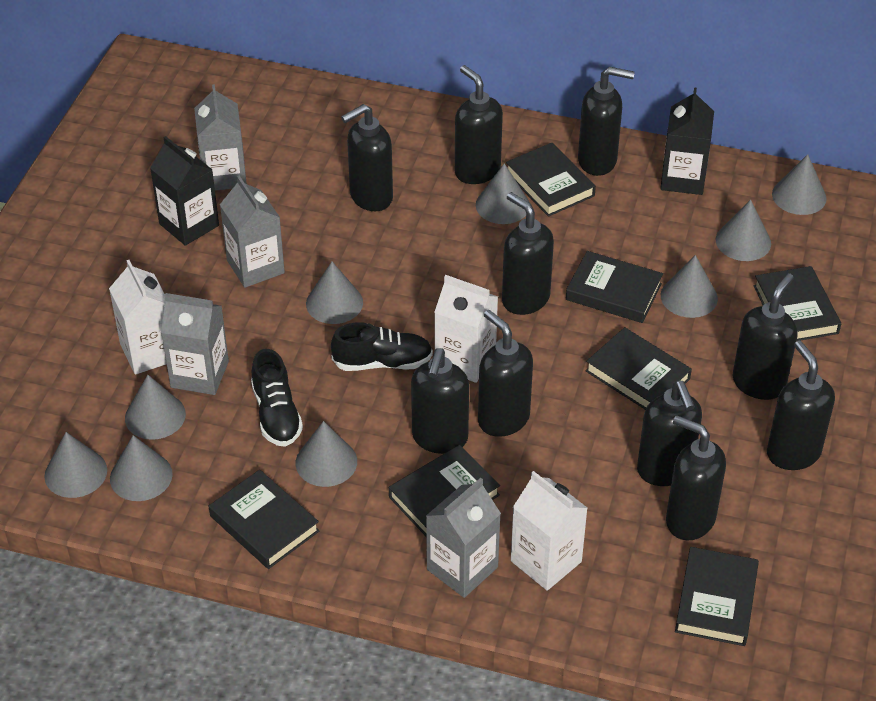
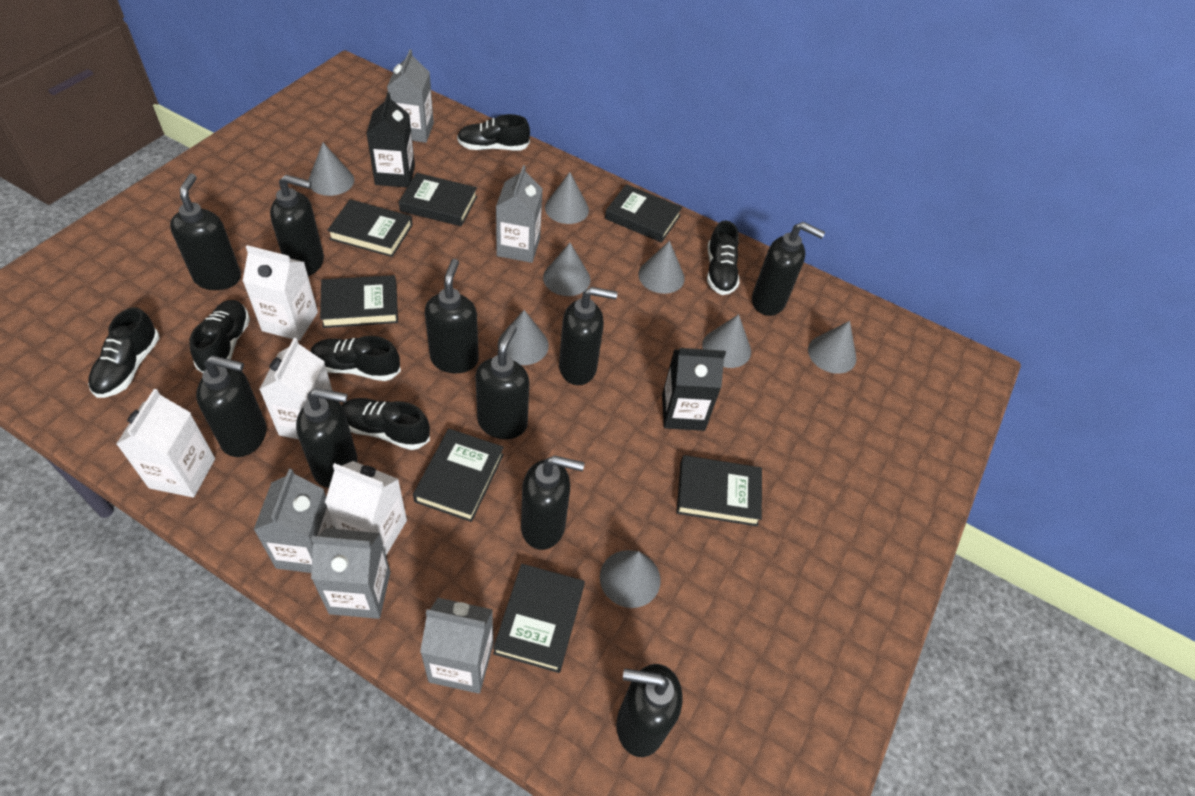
black shoe: 2 -> 6
grey carton: 4 -> 5
grey cone: 9 -> 8
white carton: 3 -> 4

